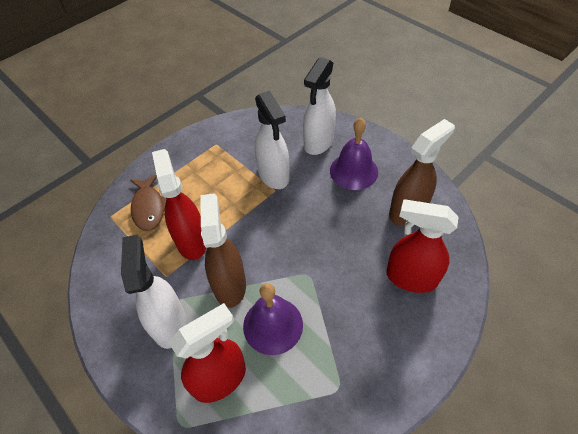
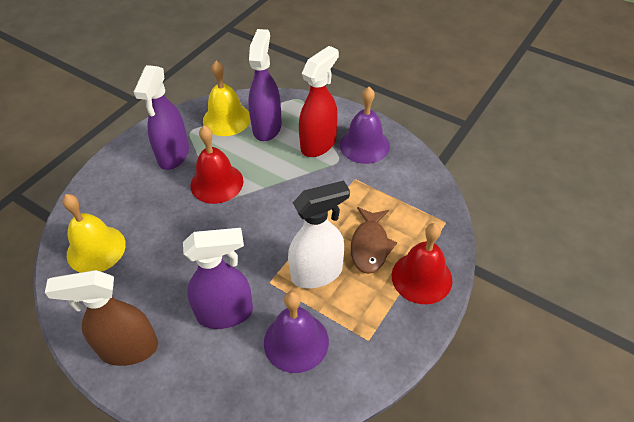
brown spray bottle: 2 -> 1
purple spray bottle: 0 -> 3
red bell: 0 -> 2
red spray bottle: 3 -> 1
white spray bottle: 3 -> 1
yellow bell: 0 -> 2

